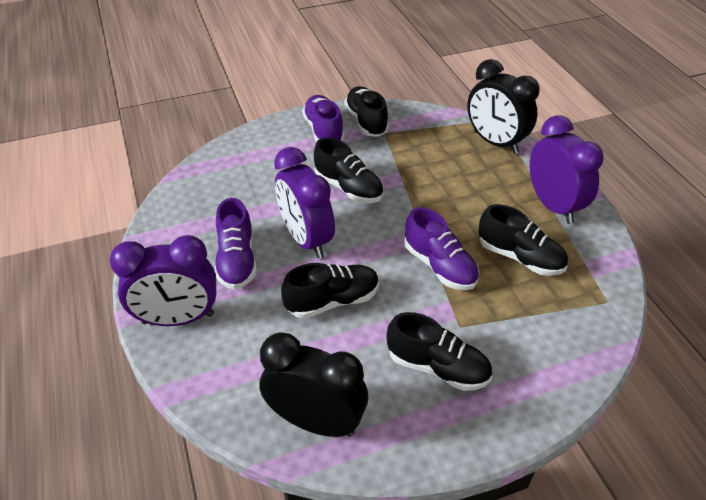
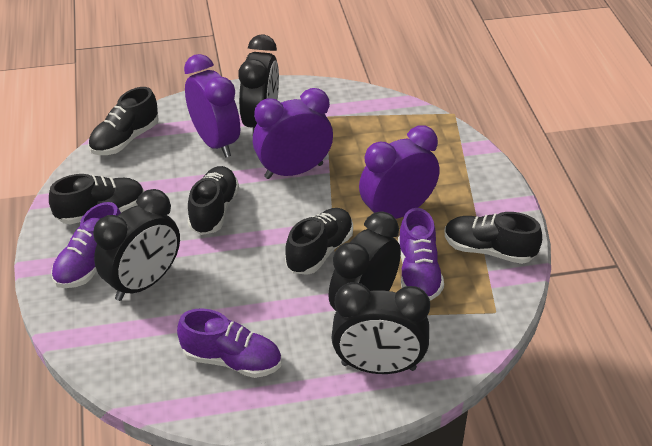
black clock: 2 -> 4

